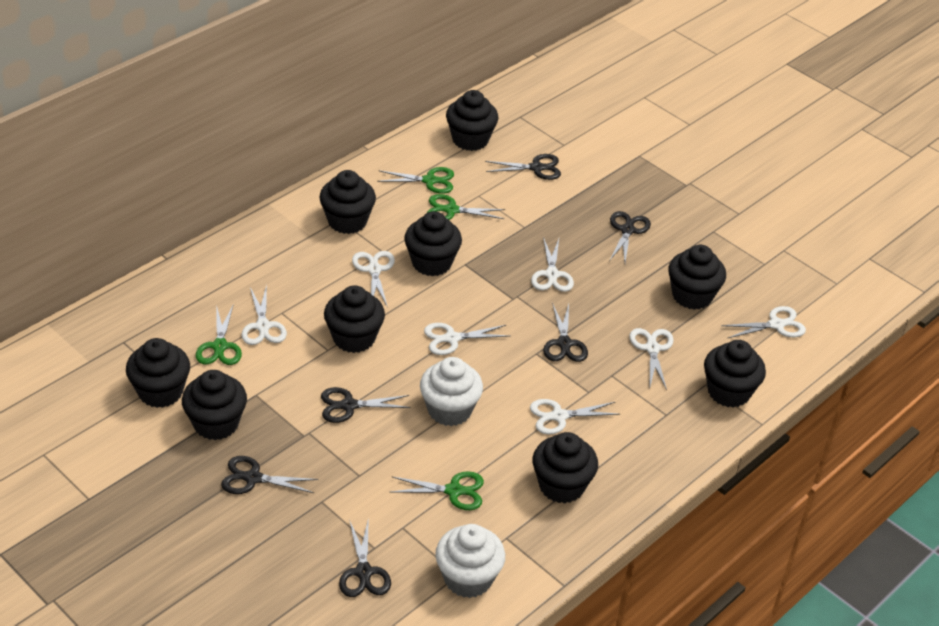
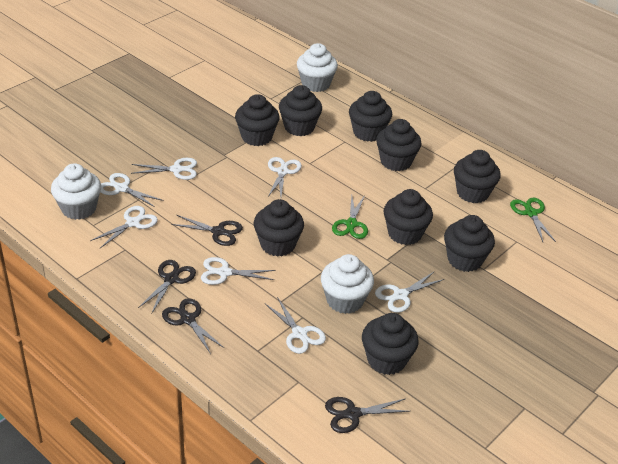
black scissors: 6 -> 4
green scissors: 4 -> 2
white cupcake: 2 -> 3

